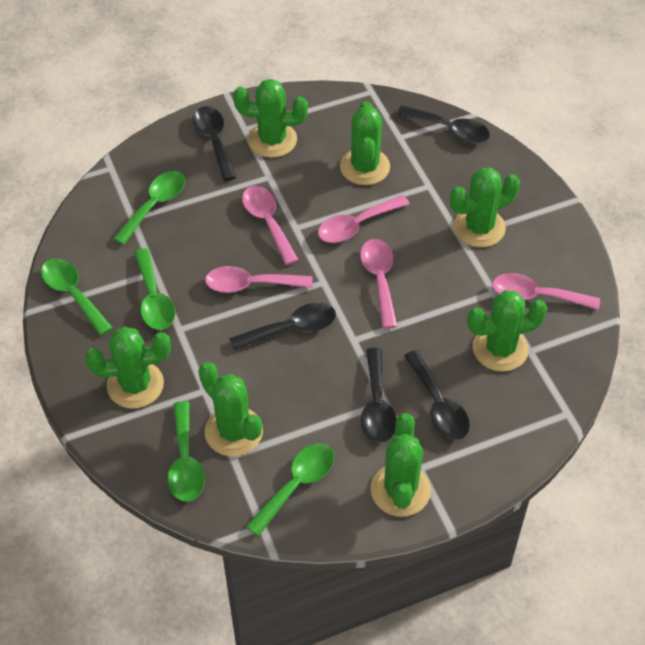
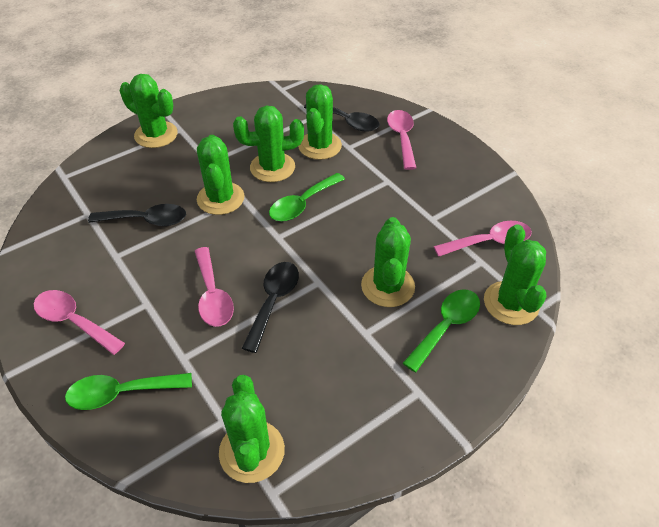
black spoon: 5 -> 3
green spoon: 5 -> 3
pink spoon: 5 -> 4

